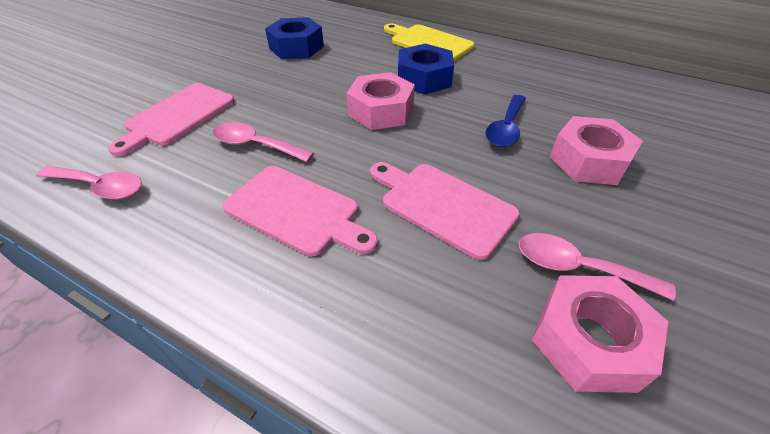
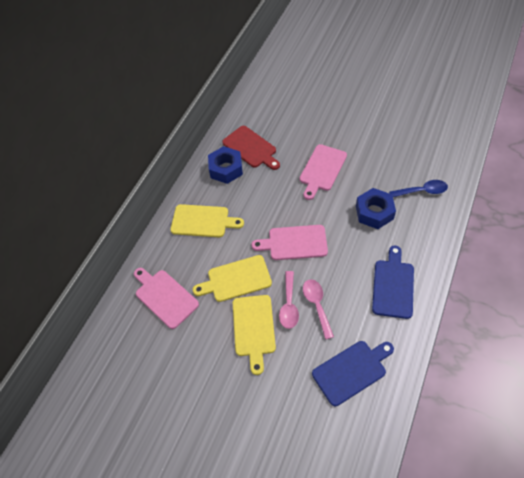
blue cutting board: 0 -> 2
pink nut: 3 -> 0
pink spoon: 3 -> 2
red cutting board: 0 -> 1
yellow cutting board: 1 -> 3

